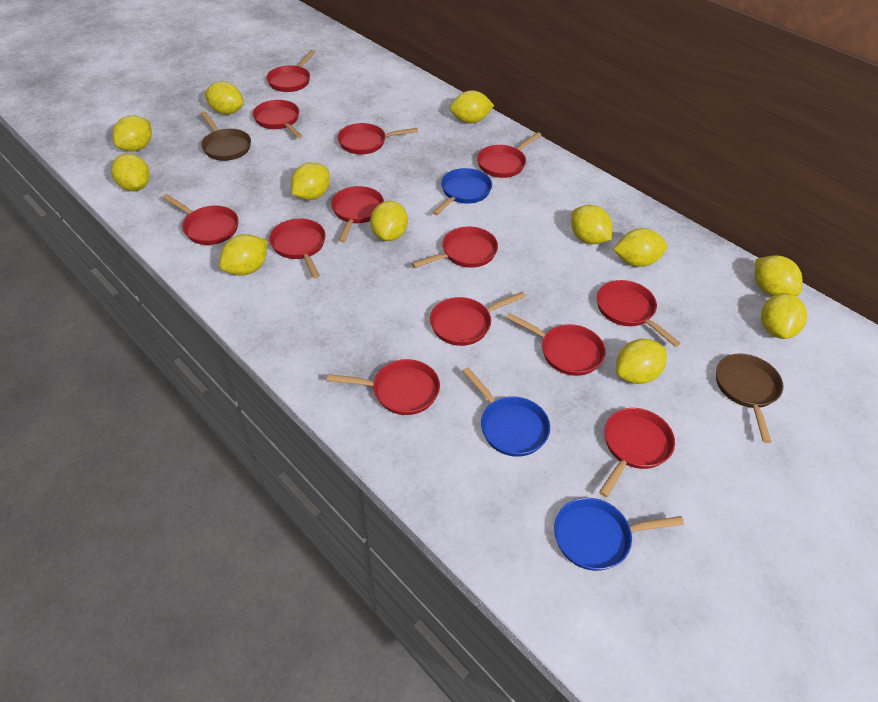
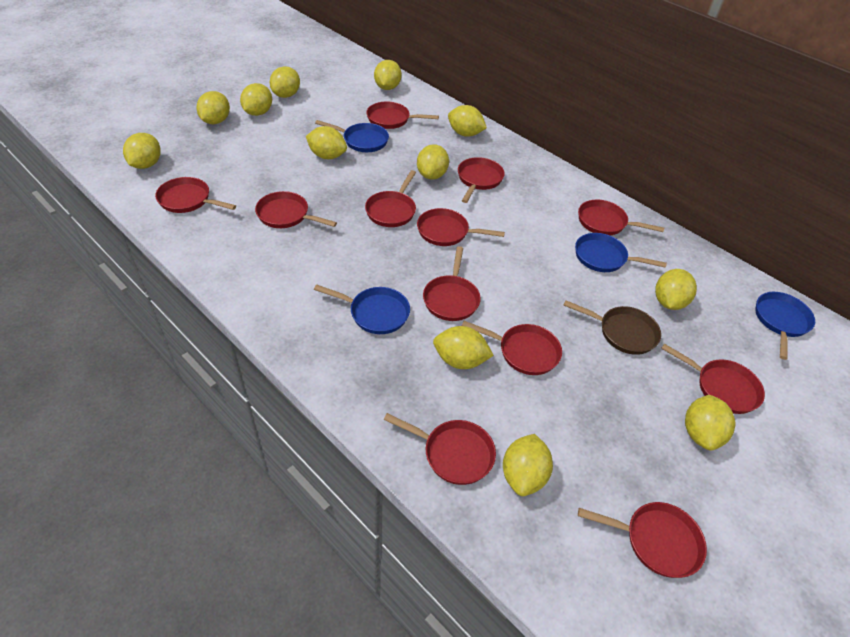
blue pan: 3 -> 4
brown pan: 2 -> 1
red pan: 13 -> 12

